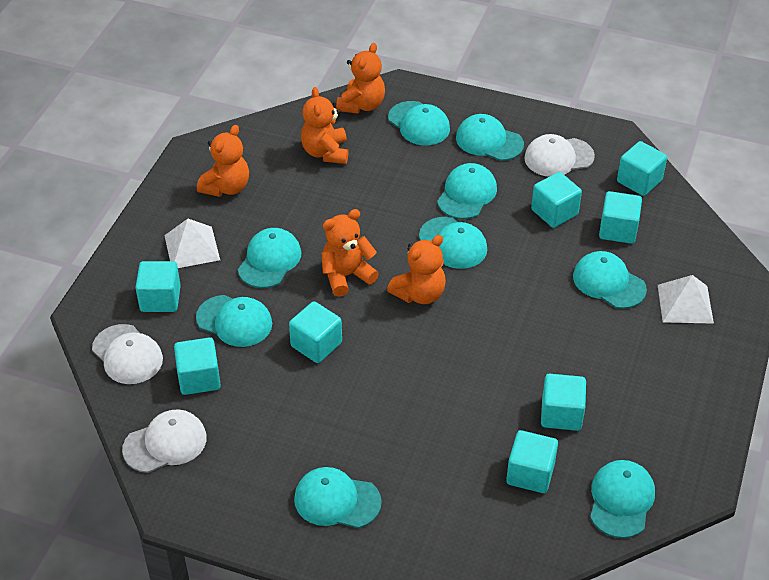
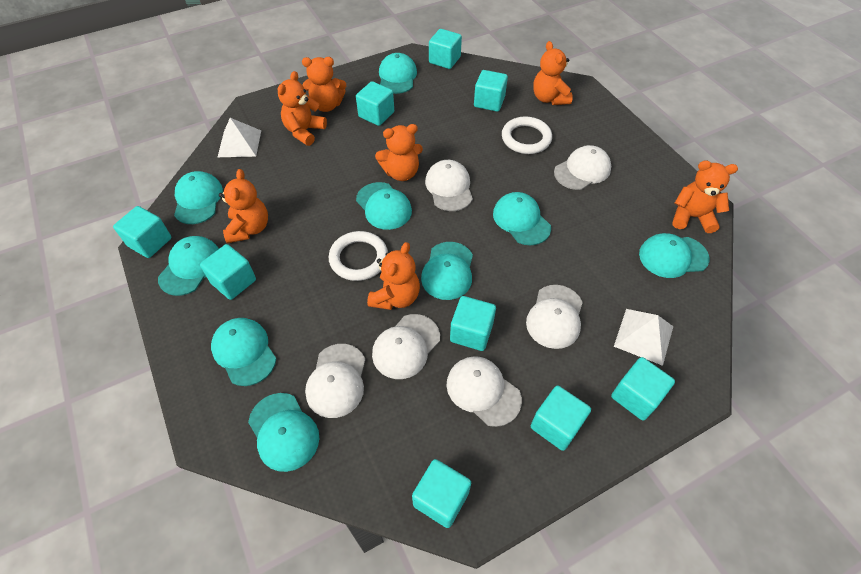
orange teddy bear: 5 -> 7
turquoise cube: 8 -> 9
white cap: 3 -> 6
white ring: 0 -> 2

